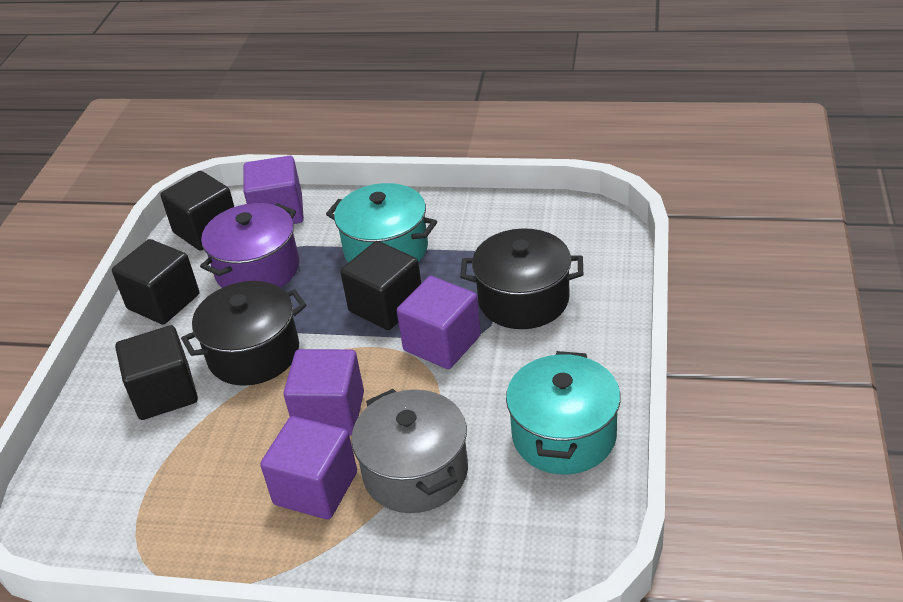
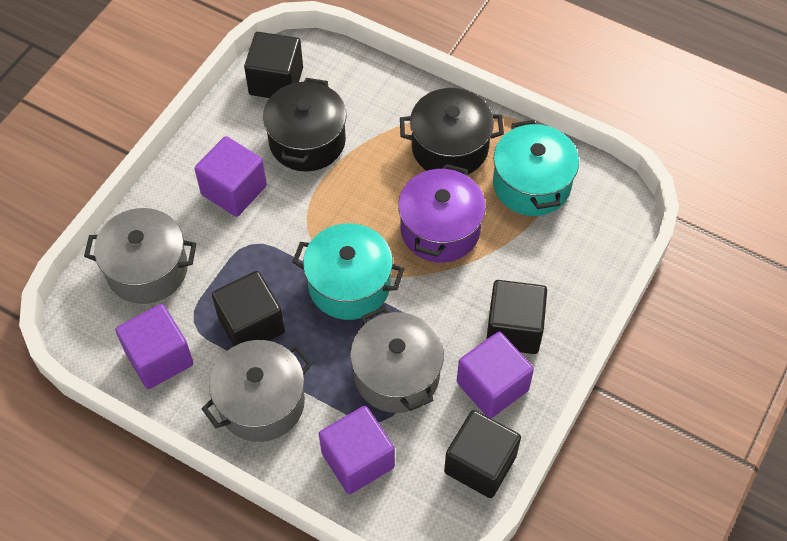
grey pot: 1 -> 3

